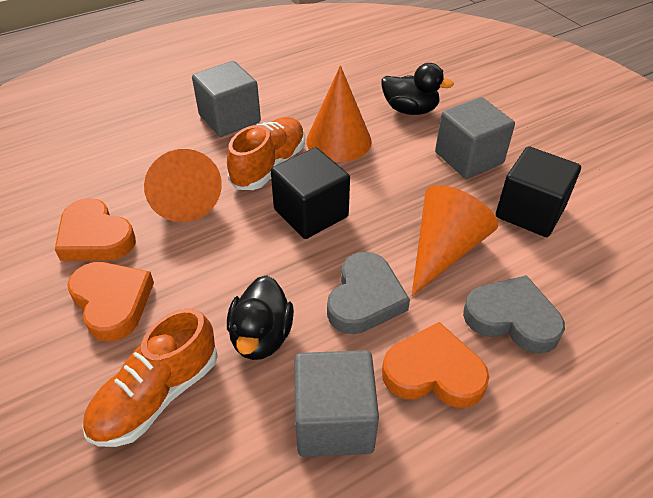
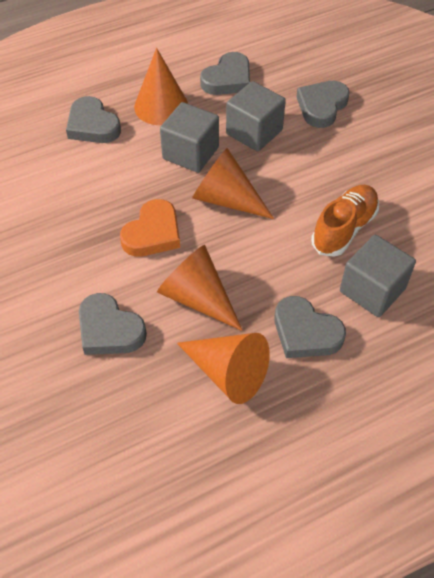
black cube: 2 -> 0
black duck: 2 -> 0
grey heart: 2 -> 5
orange cone: 3 -> 4
orange heart: 3 -> 1
orange shoe: 2 -> 1

